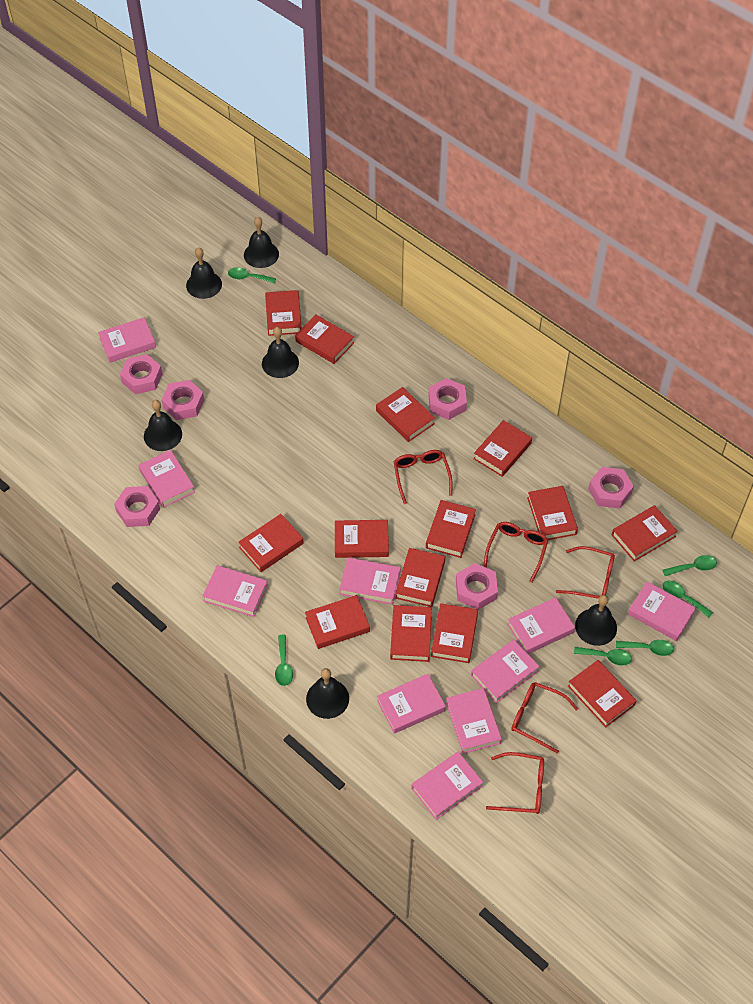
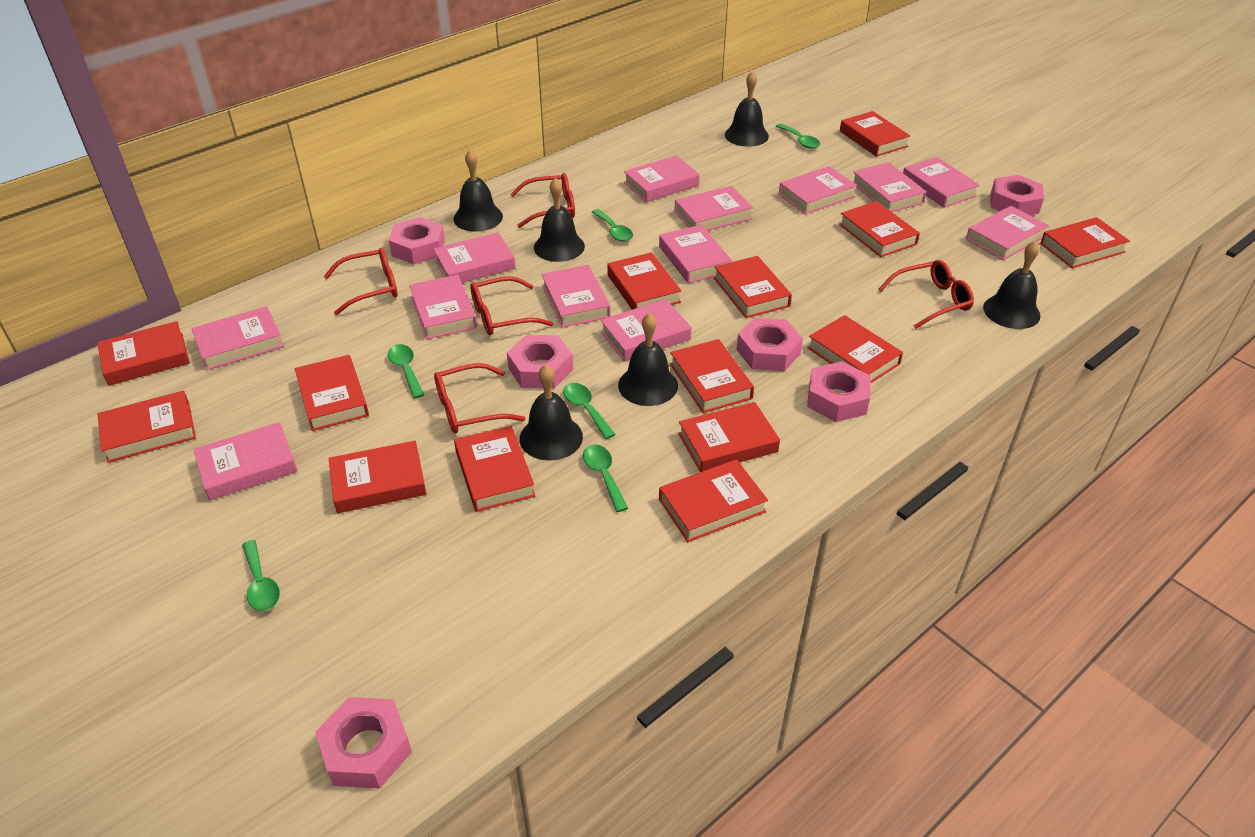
pink book: 10 -> 13

